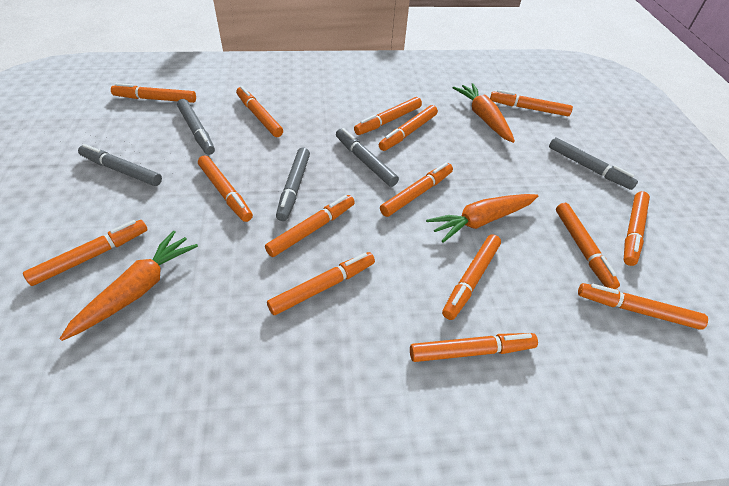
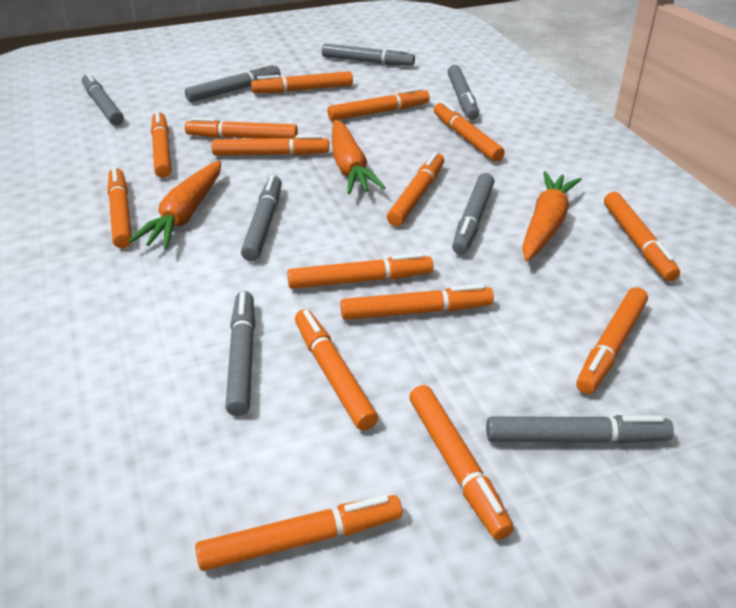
grey marker: 5 -> 8

